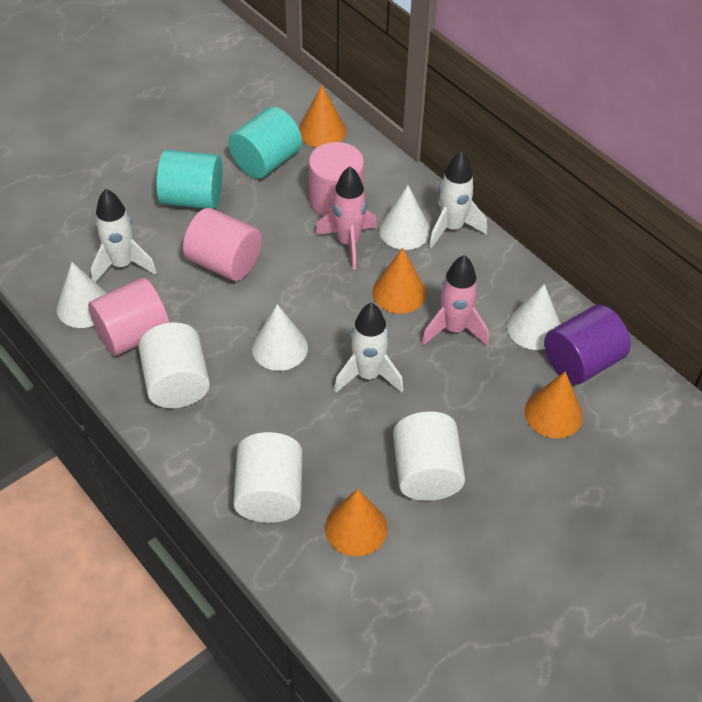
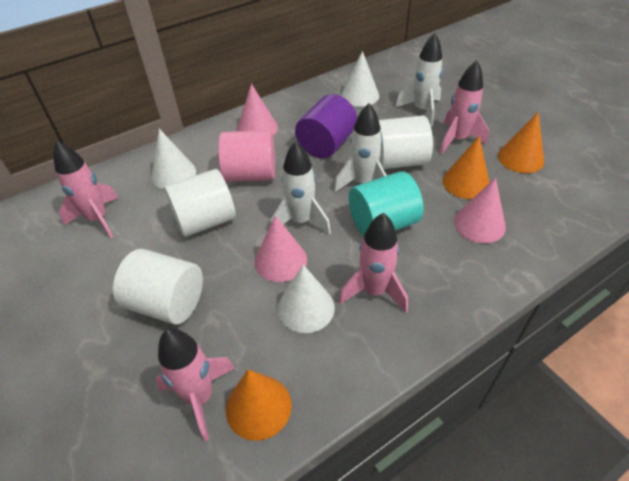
orange cone: 4 -> 3
pink cone: 0 -> 3
pink cylinder: 3 -> 1
pink rocket: 2 -> 4
turquoise cylinder: 2 -> 1
white cone: 4 -> 3

